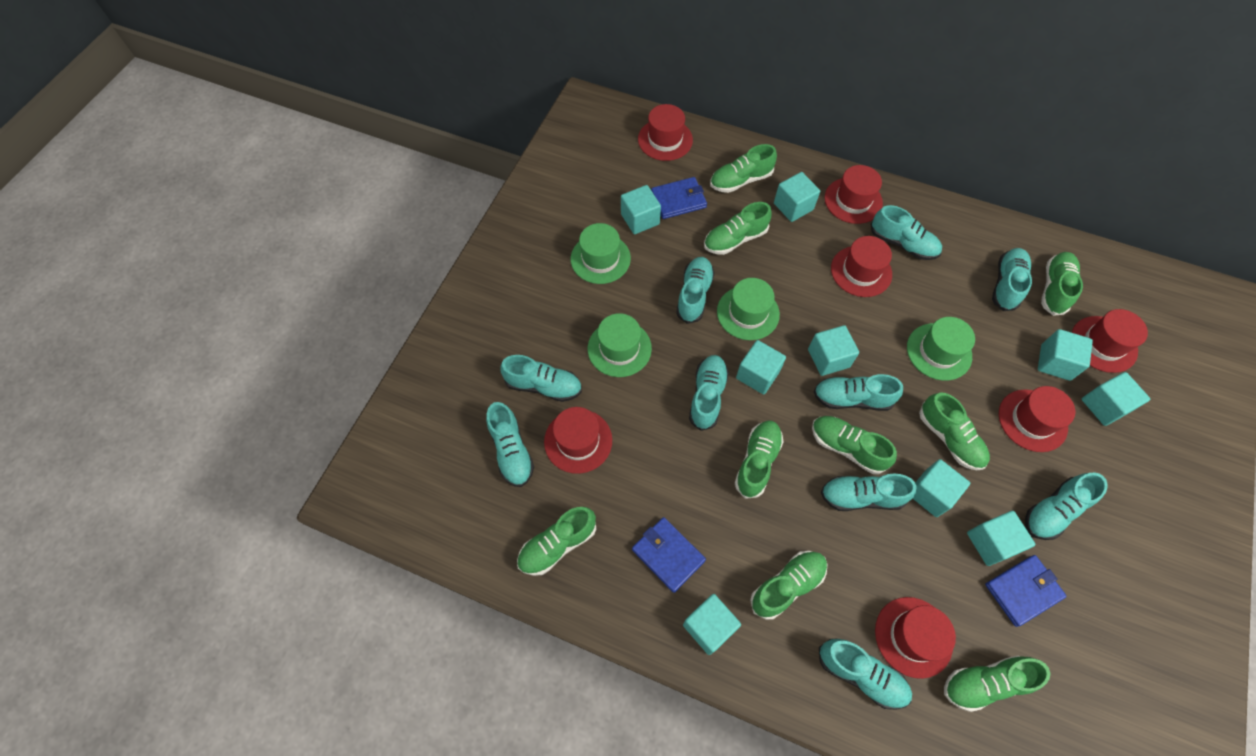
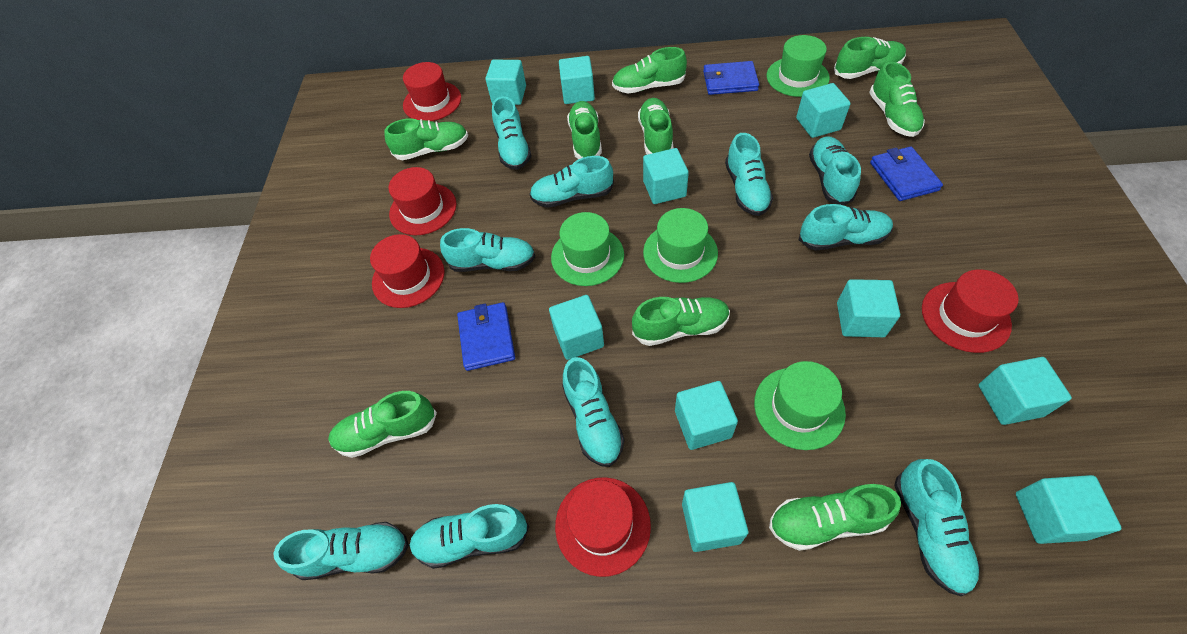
red hat: 7 -> 5
turquoise cube: 9 -> 10

